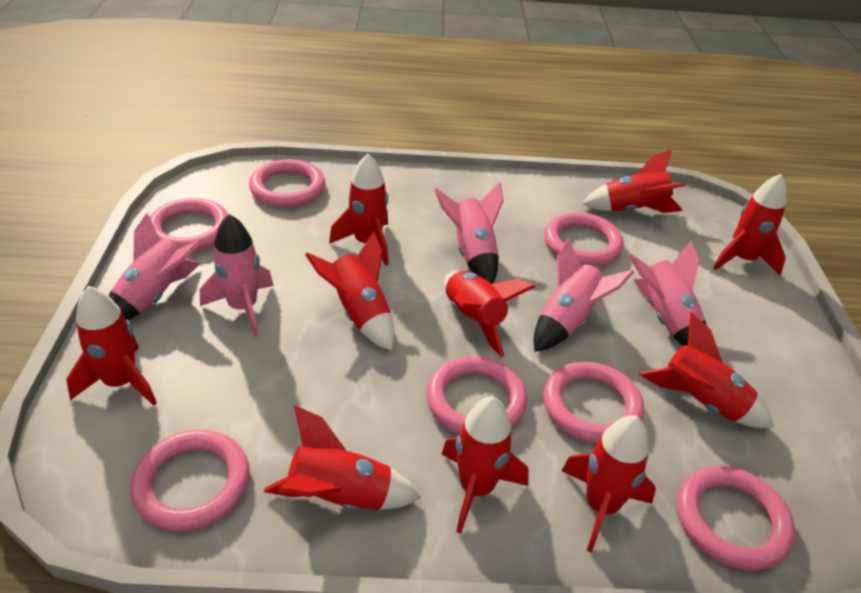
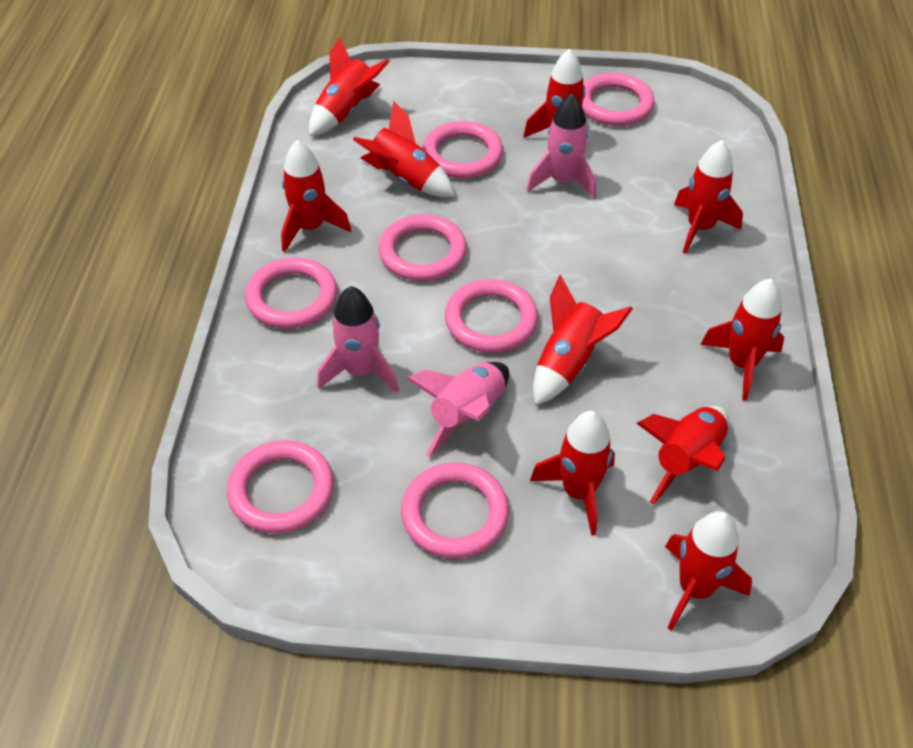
pink rocket: 5 -> 3

